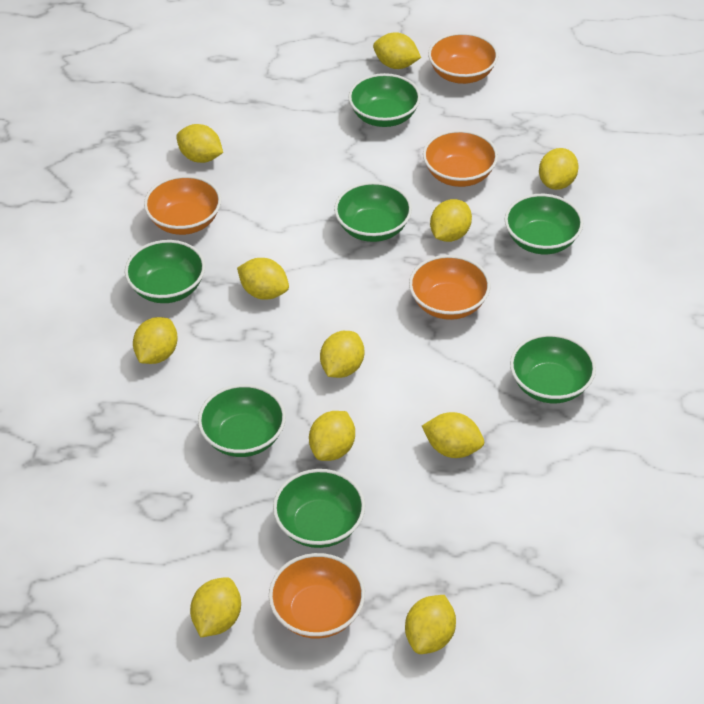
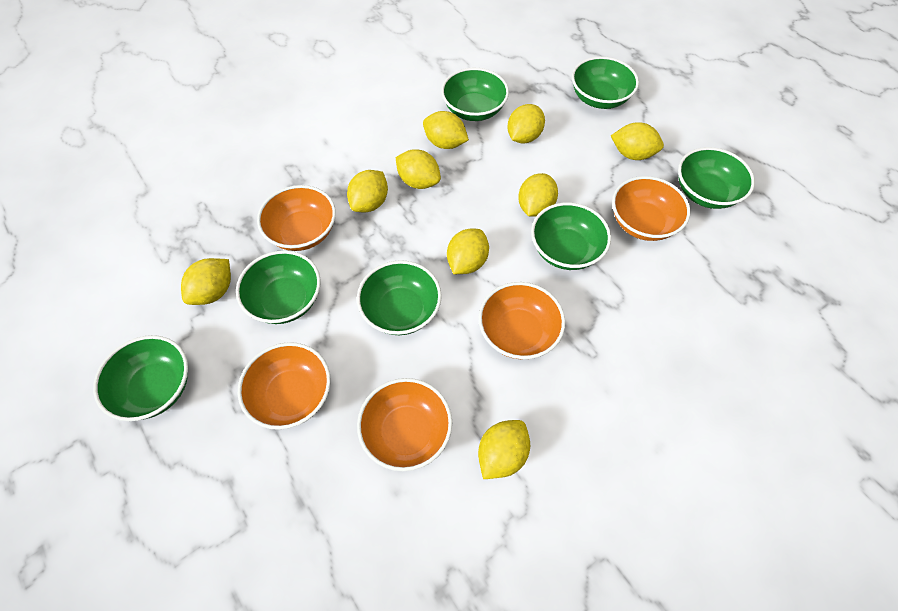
yellow lemon: 11 -> 9

